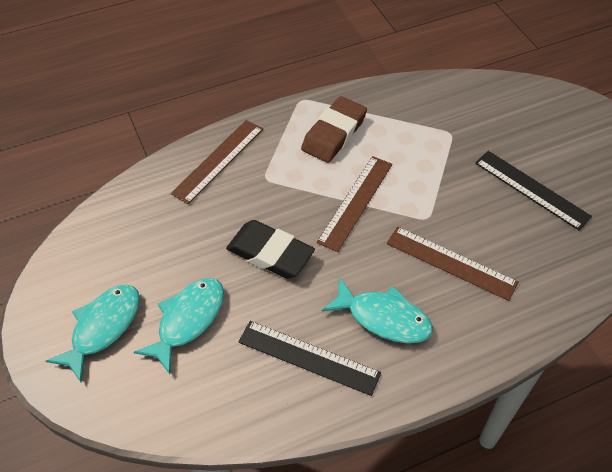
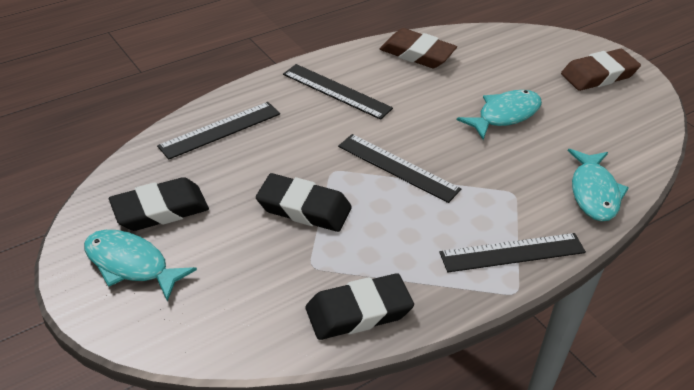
black eraser: 1 -> 3
black ruler: 2 -> 4
brown eraser: 1 -> 2
brown ruler: 3 -> 0

